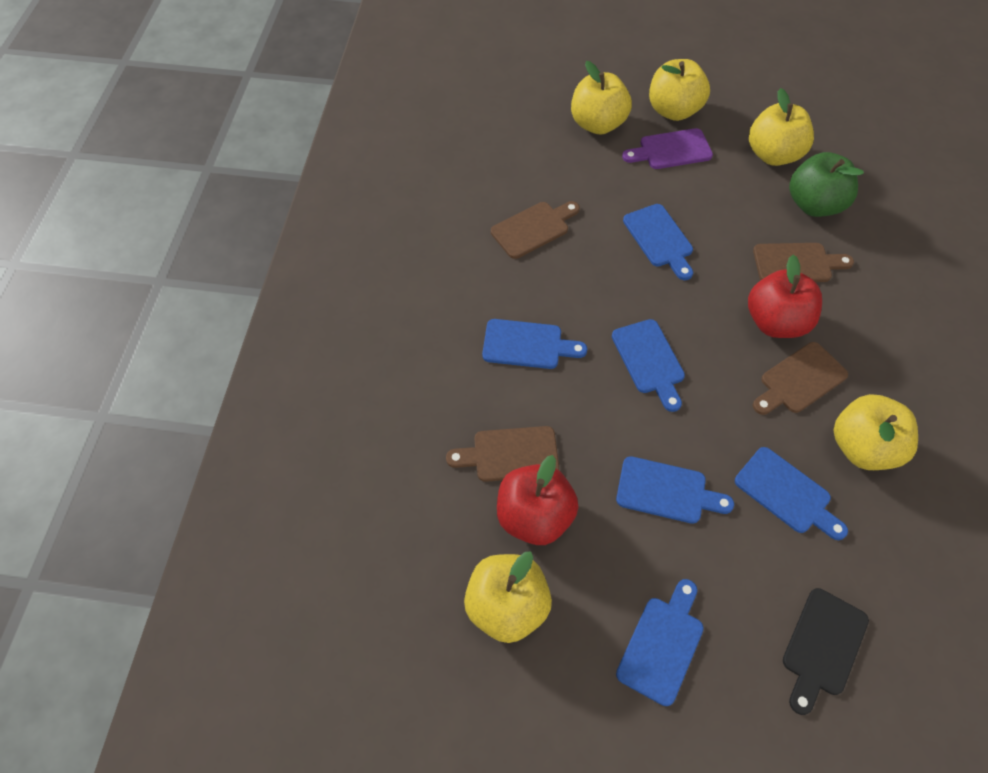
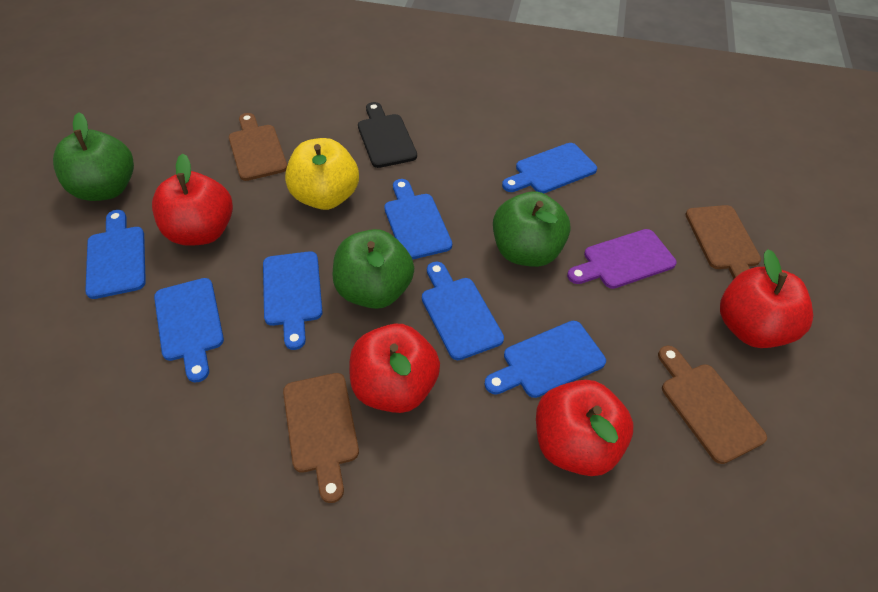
blue cutting board: 6 -> 7
green apple: 1 -> 3
red apple: 2 -> 4
yellow apple: 5 -> 1

